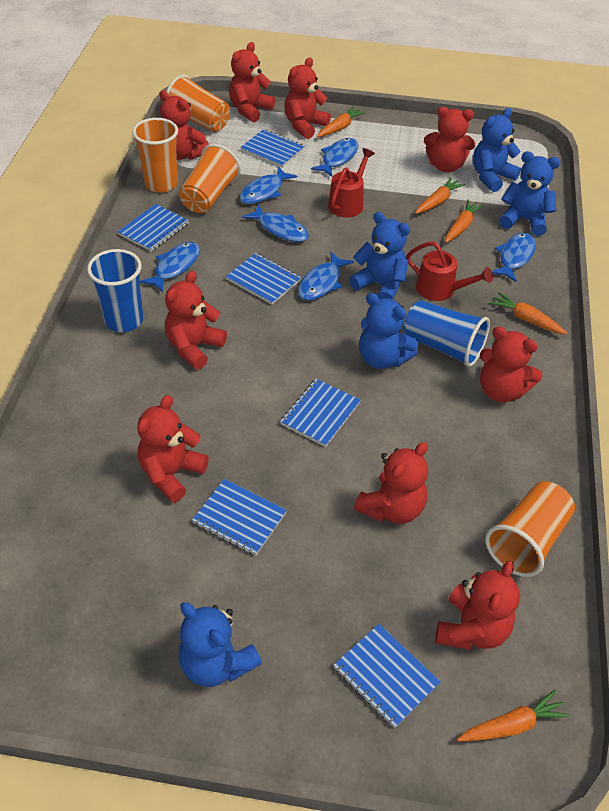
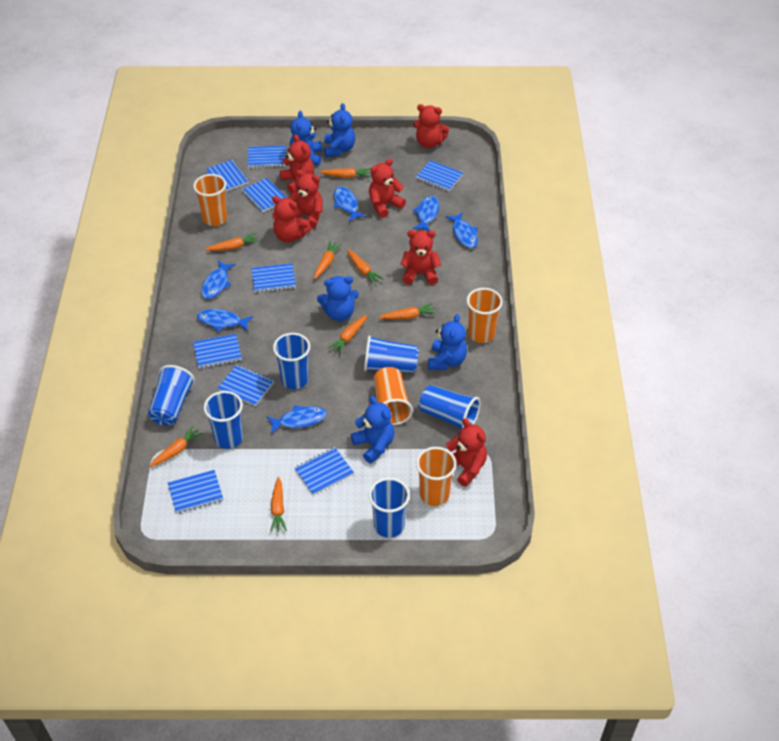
blue cup: 2 -> 6
blue notebook: 6 -> 9
orange carrot: 5 -> 8
red teddy bear: 9 -> 7
red watering can: 2 -> 0

